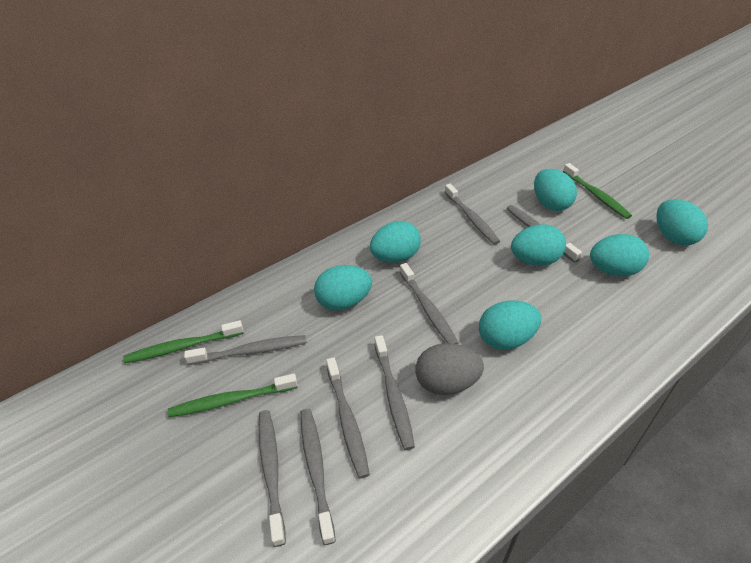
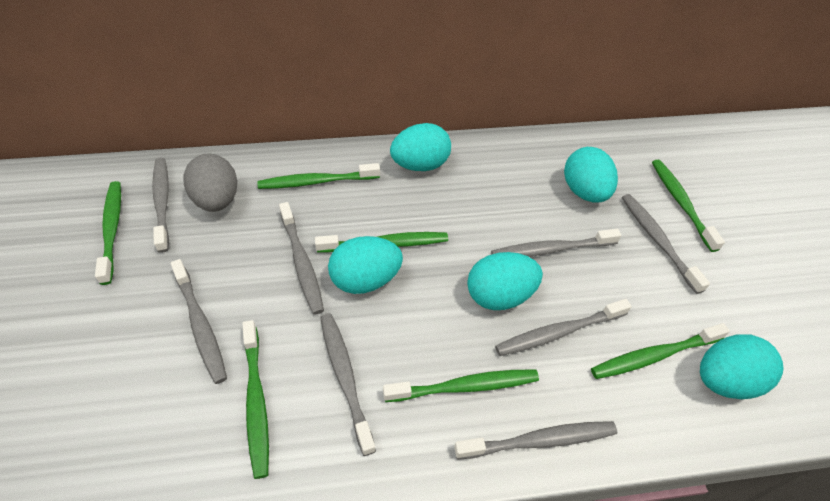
green toothbrush: 3 -> 7
turquoise egg: 7 -> 5

